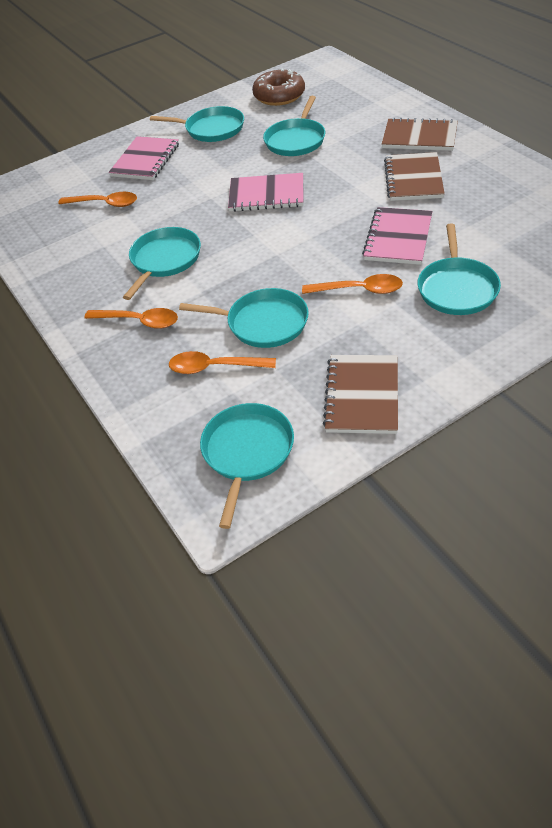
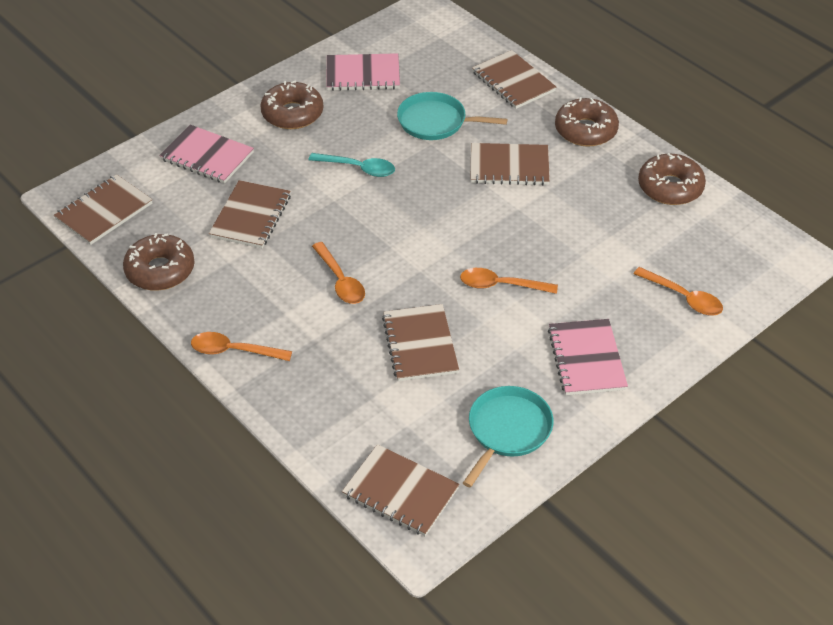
brown donut: 1 -> 4
brown notebook: 3 -> 6
turquoise pan: 6 -> 2
turquoise spoon: 0 -> 1

